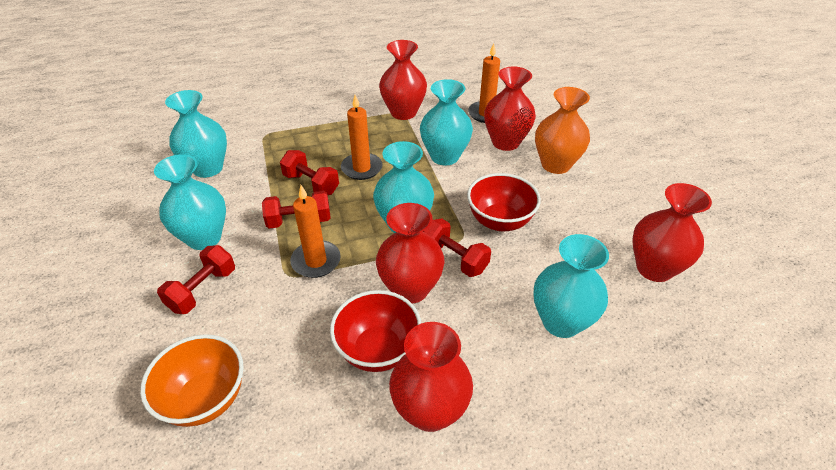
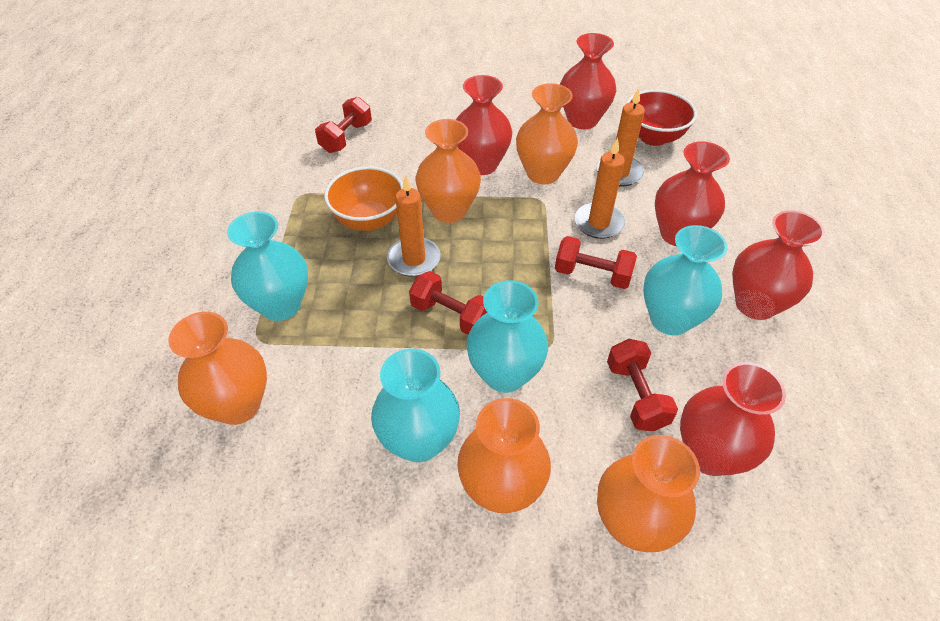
orange vase: 1 -> 5
red bowl: 2 -> 1
turquoise vase: 5 -> 4

